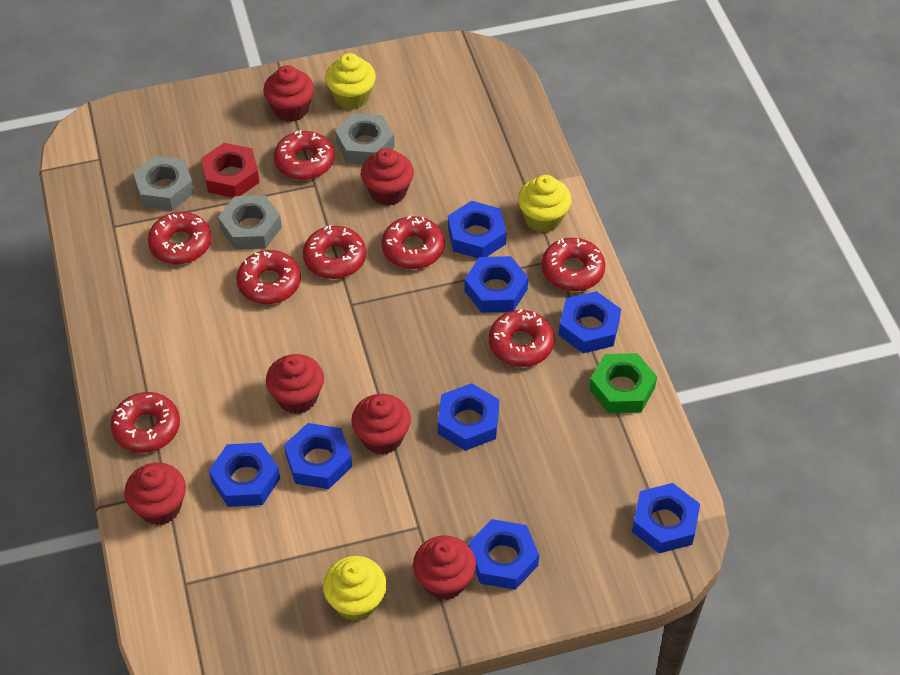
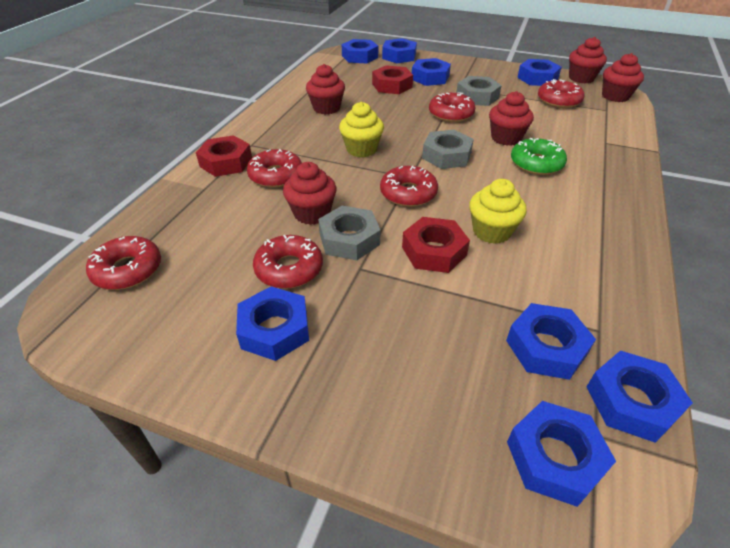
green donut: 0 -> 1
green nut: 1 -> 0
red cupcake: 6 -> 5
red donut: 8 -> 6
red nut: 1 -> 3
yellow cupcake: 3 -> 2

